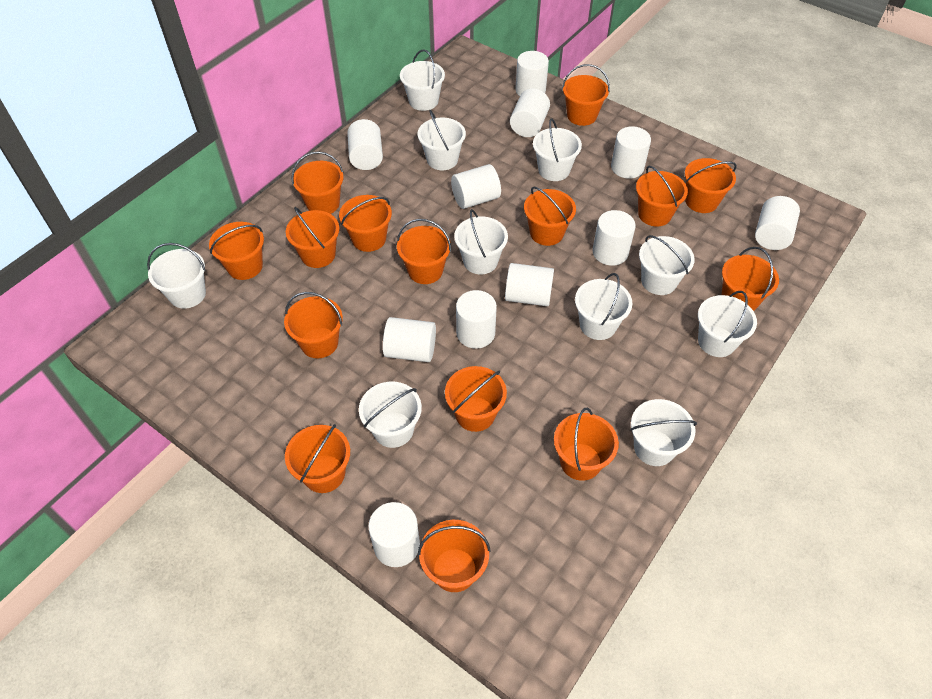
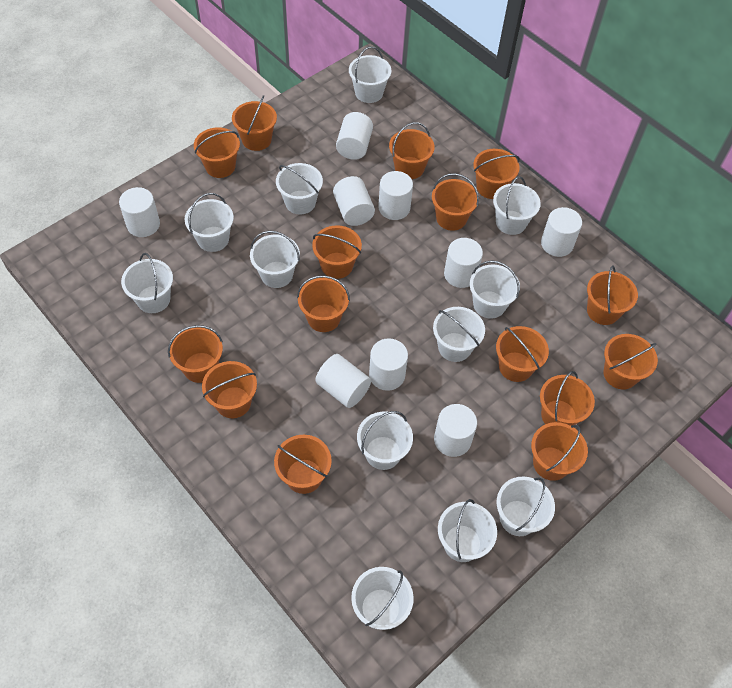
white bucket: 10 -> 12
white cylinder: 11 -> 9

